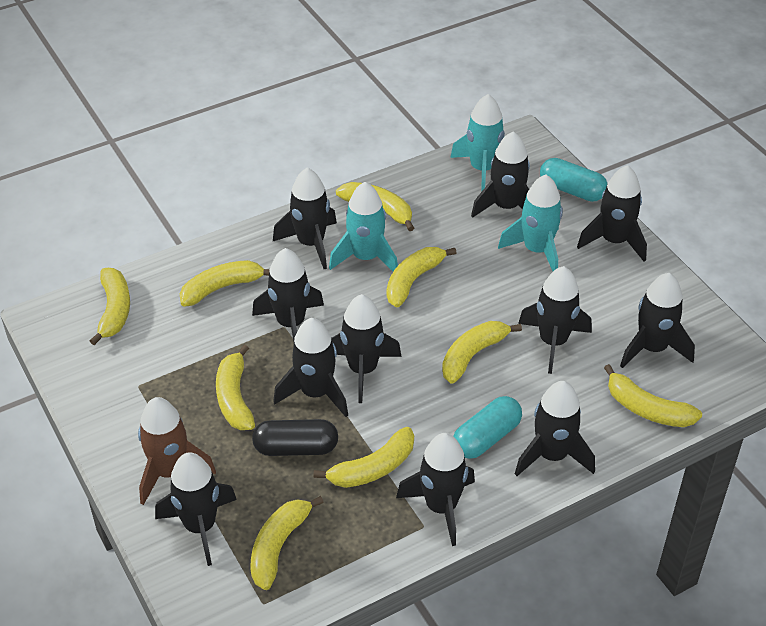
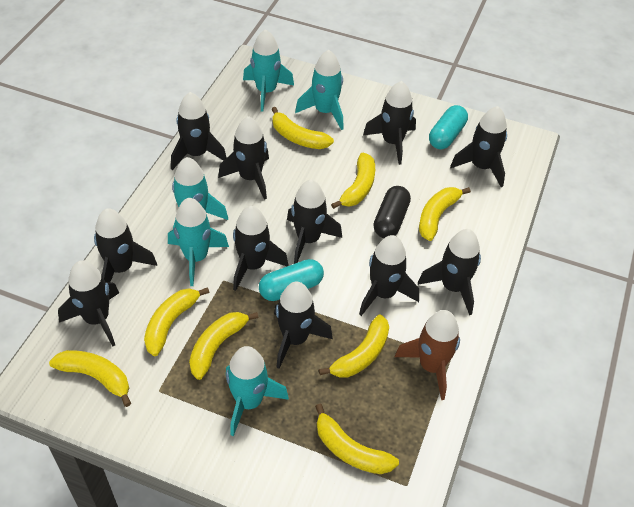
turquoise rocket: 3 -> 5
yellow banana: 9 -> 8

